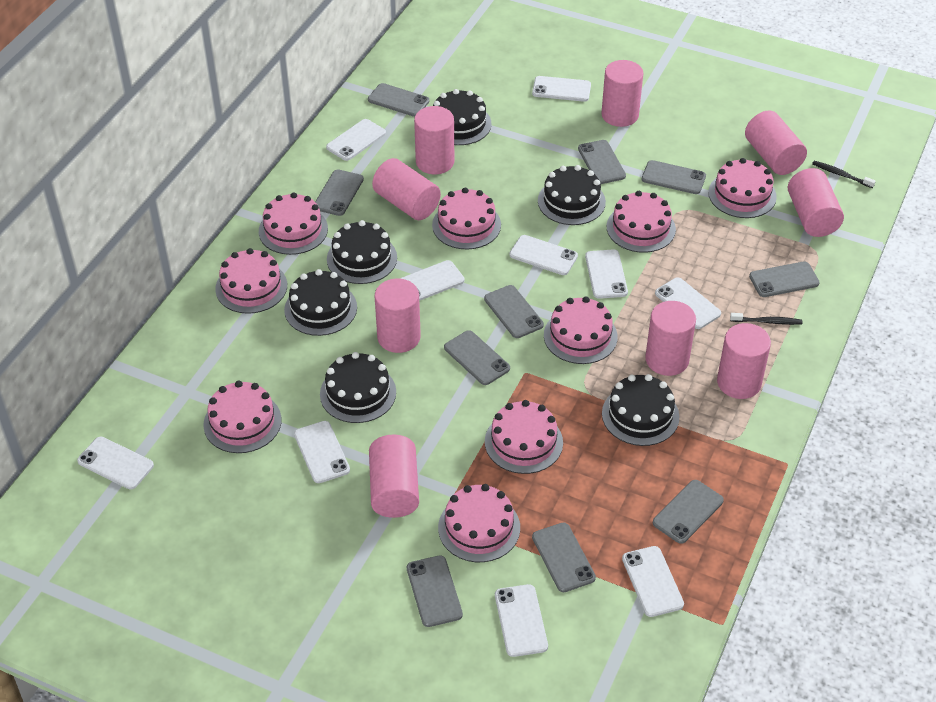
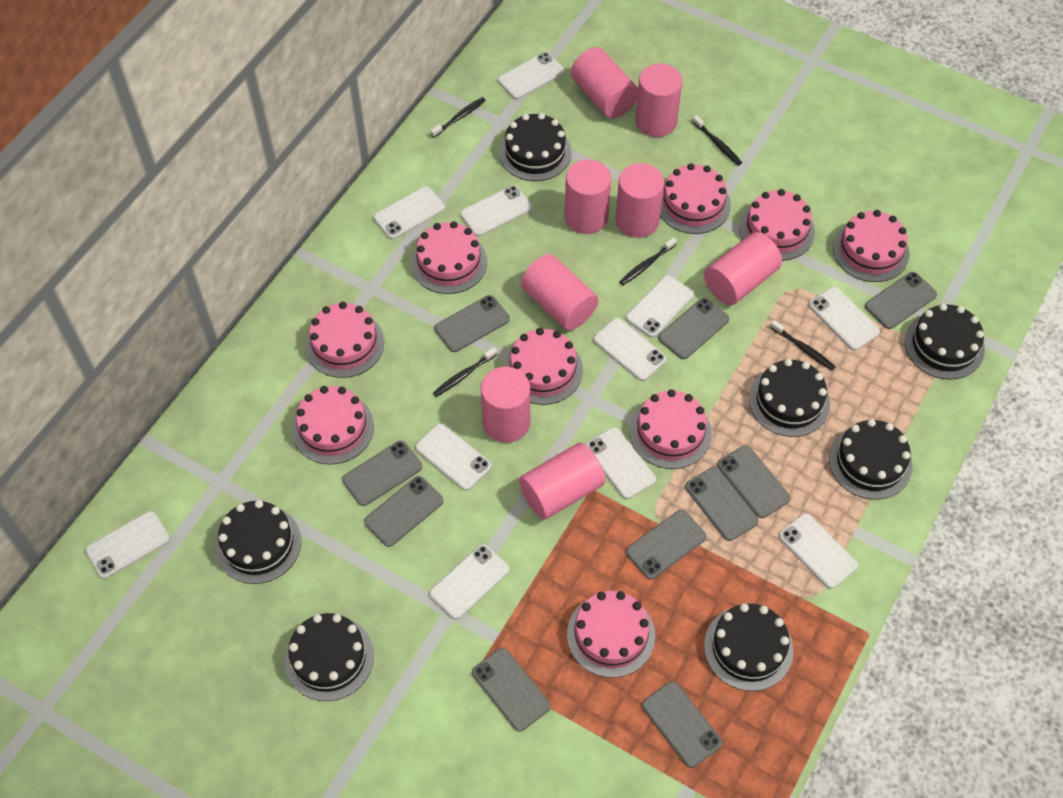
black cake: 6 -> 7
black toothbrush: 2 -> 5
pink cylinder: 9 -> 8
white phone: 10 -> 11

